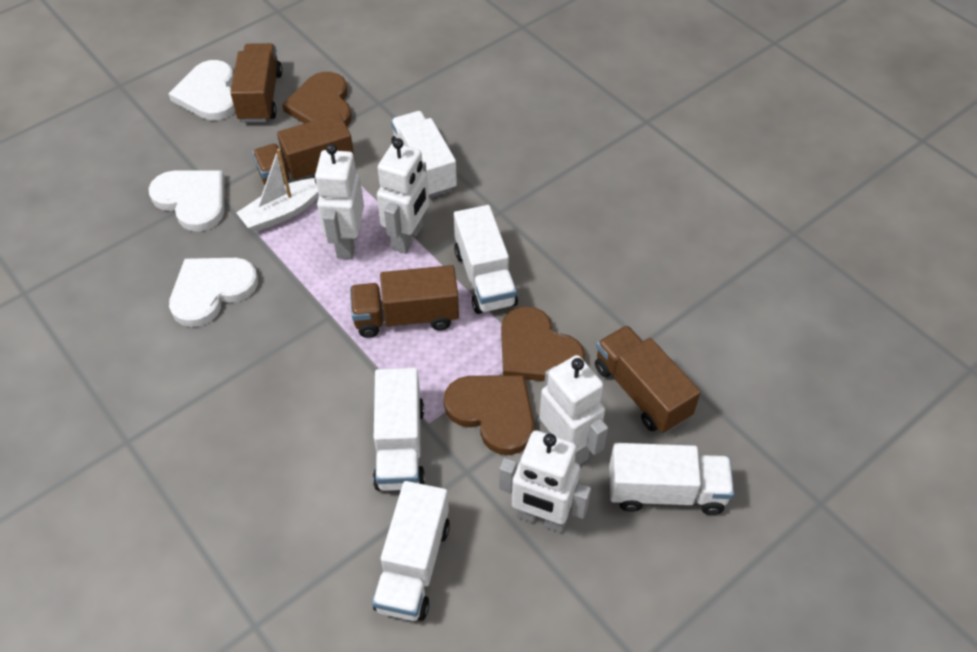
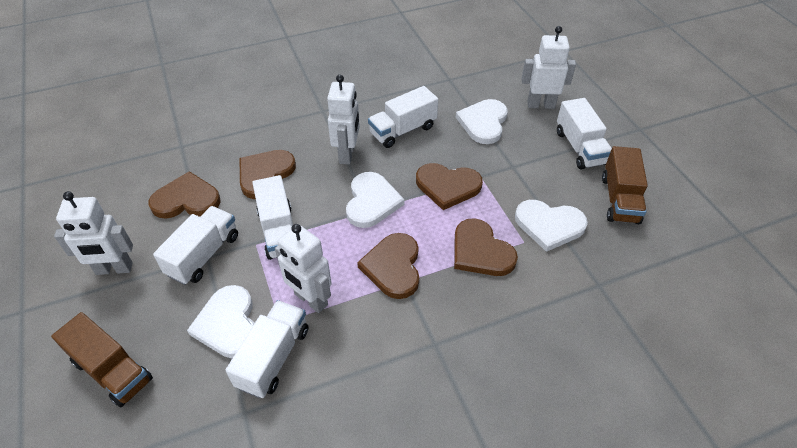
brown heart: 3 -> 5
brown truck: 4 -> 2
white boat: 1 -> 0
white heart: 3 -> 4

